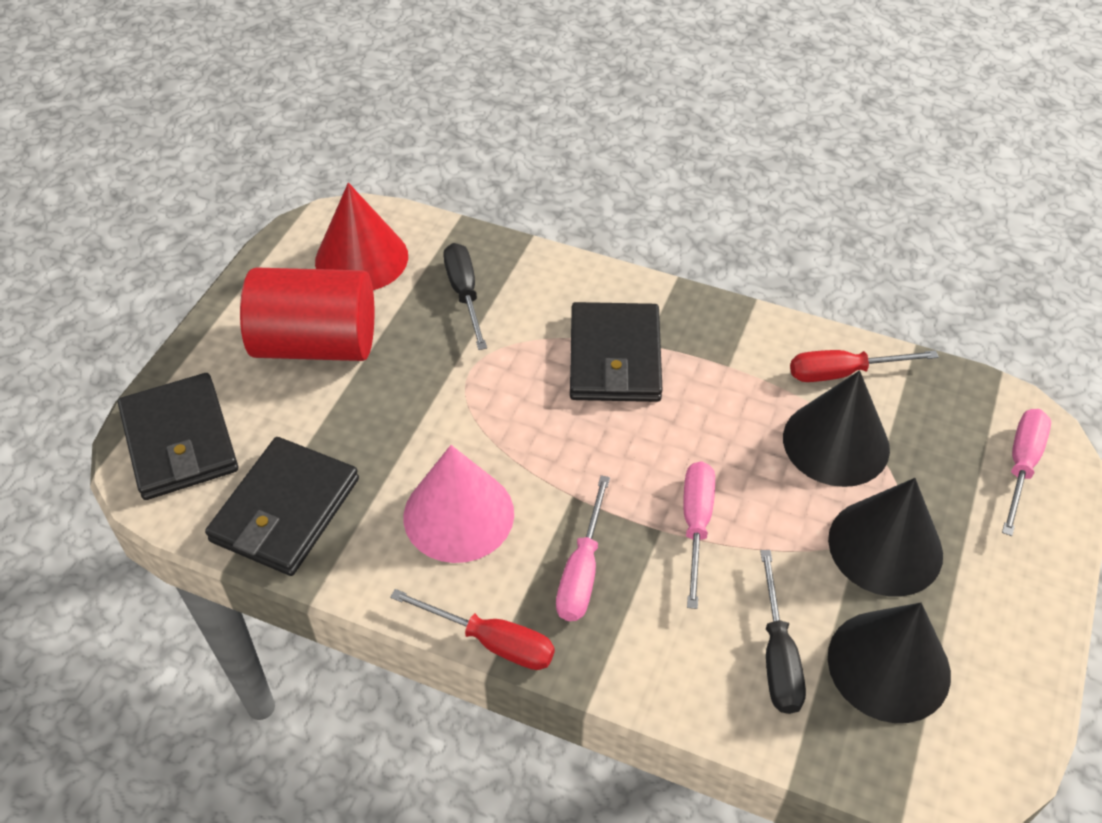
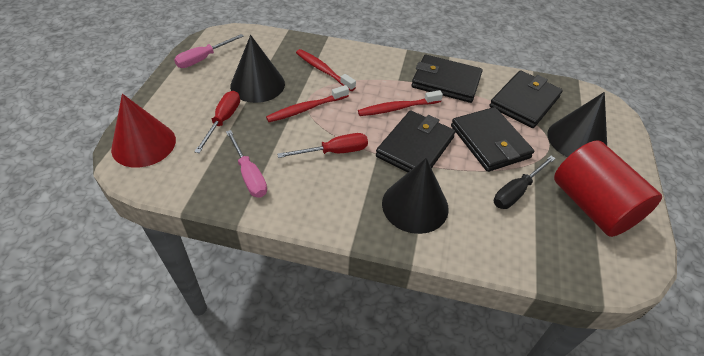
black screwdriver: 2 -> 1
black wallet: 3 -> 4
pink cone: 1 -> 0
pink screwdriver: 3 -> 2
red toothbrush: 0 -> 3

